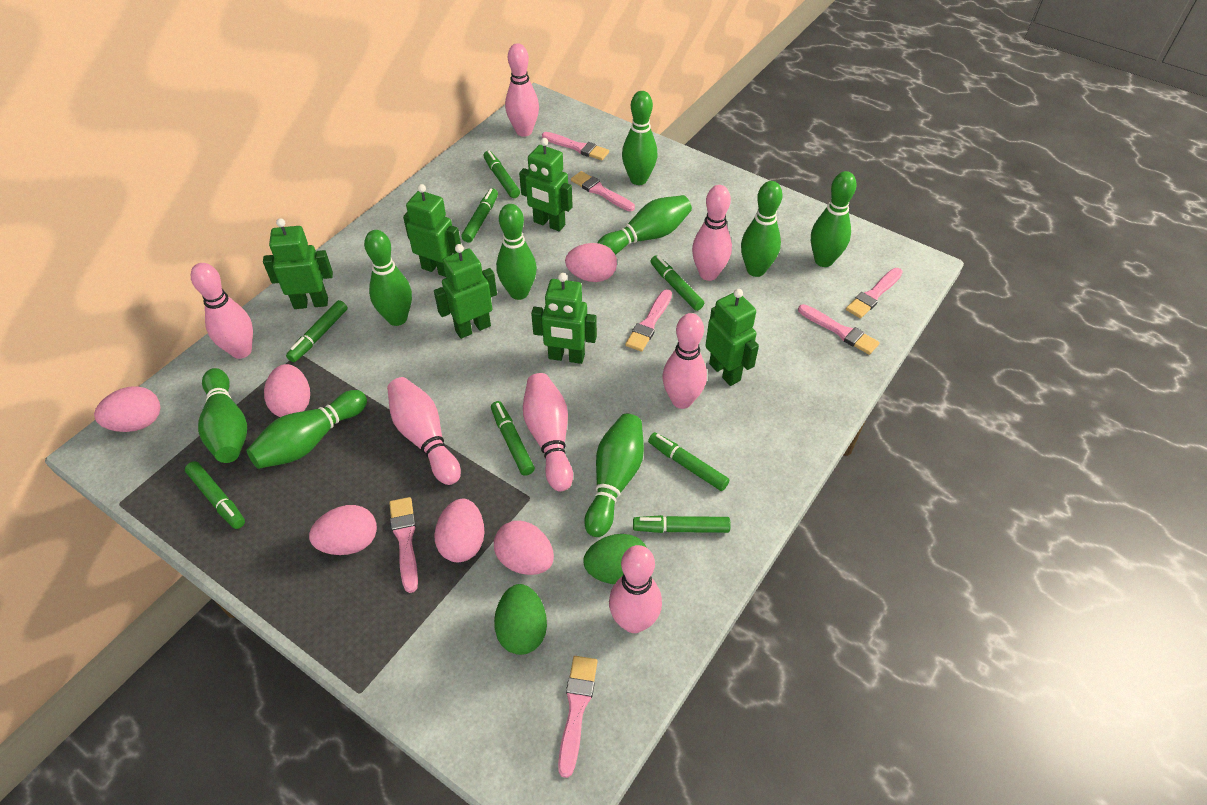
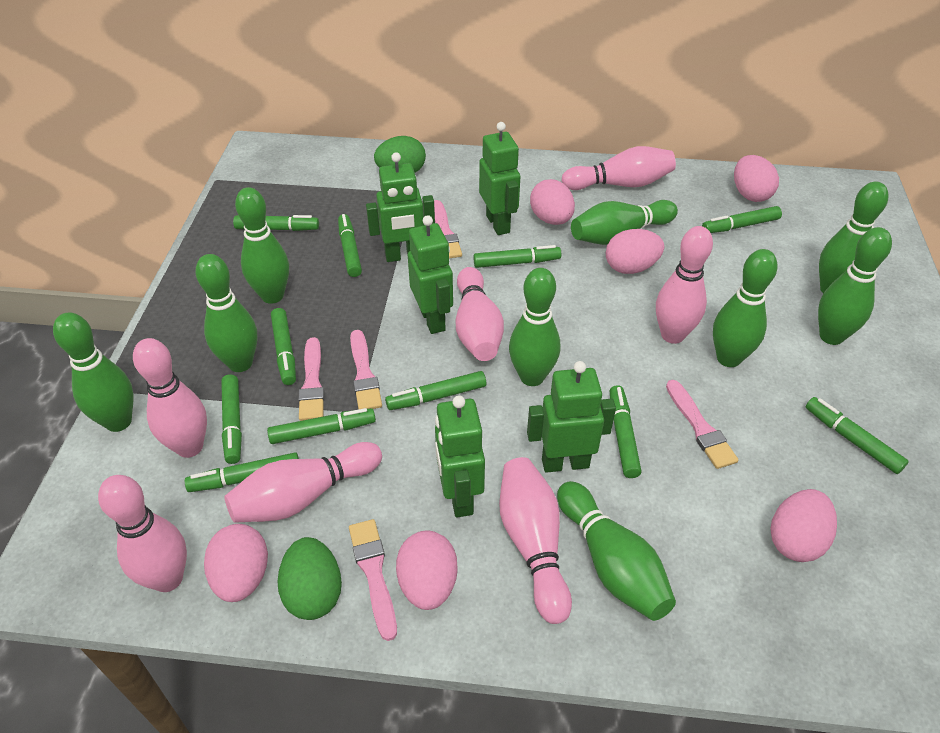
green marker: 8 -> 11
green robot: 6 -> 5
pink brush: 7 -> 5

